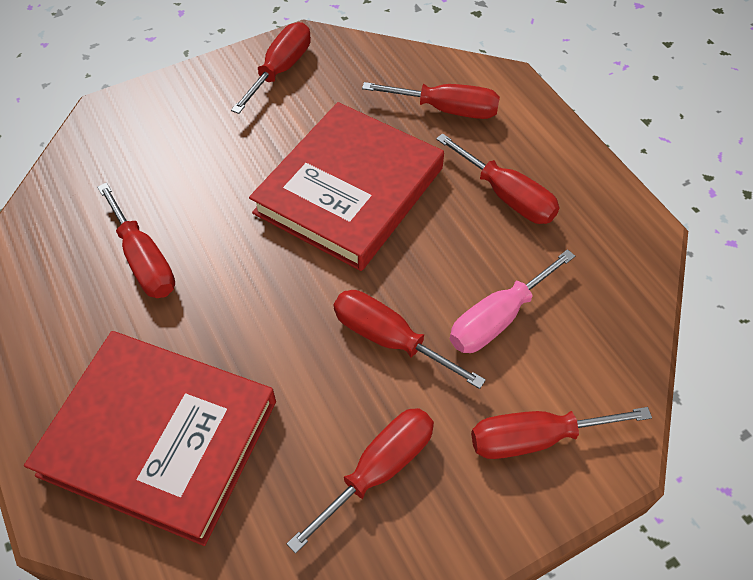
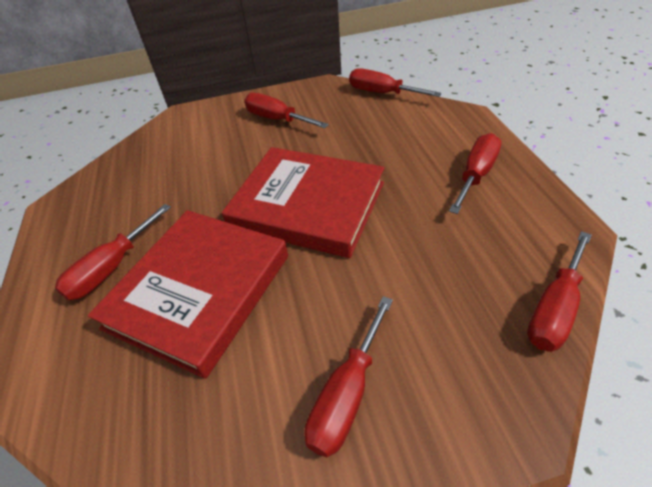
pink screwdriver: 1 -> 0
red screwdriver: 7 -> 6

